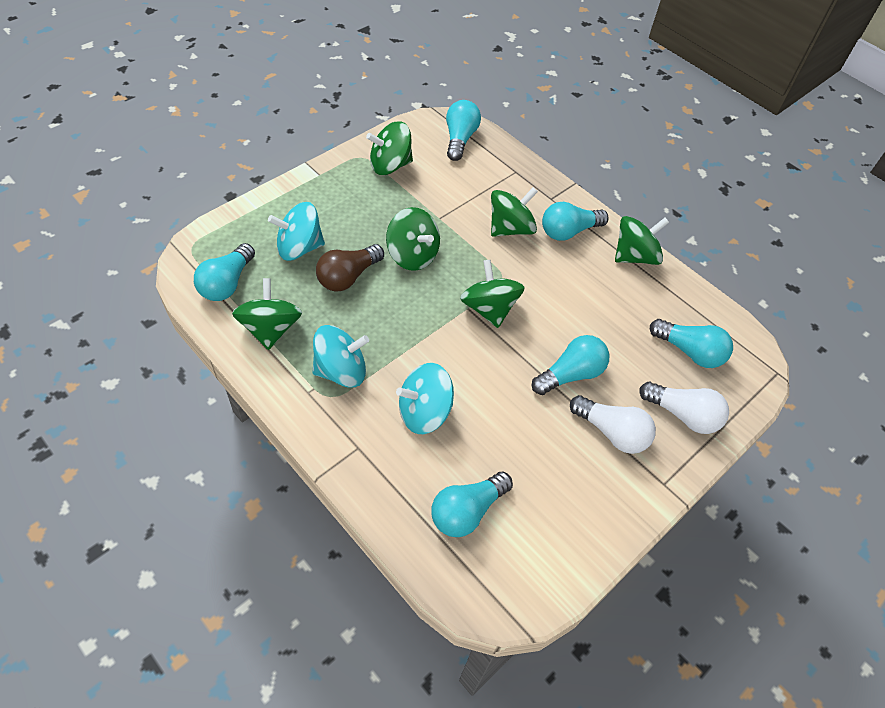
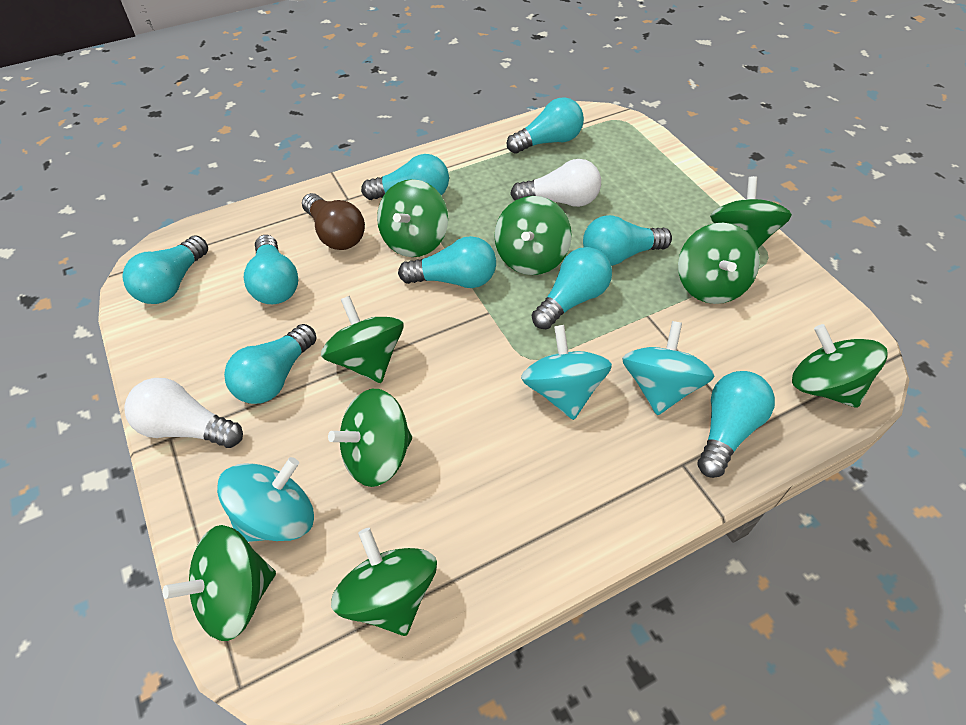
green spinning top: 6 -> 9
turquoise light bulb: 6 -> 9

